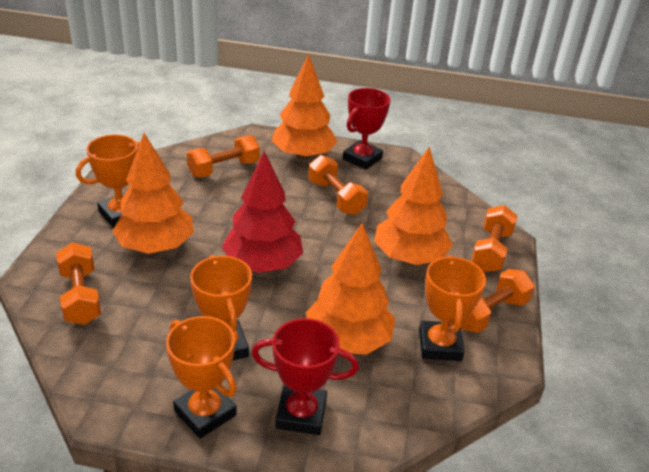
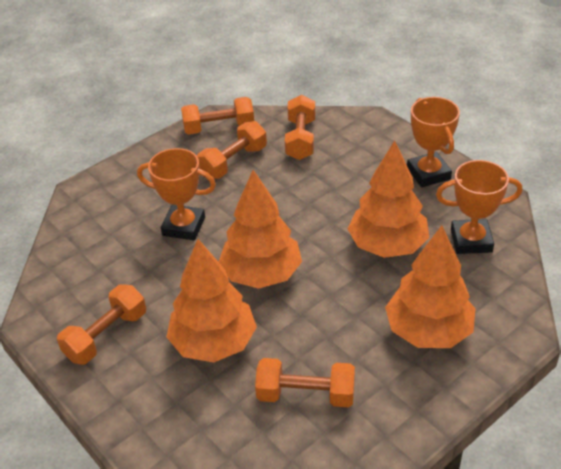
orange trophy: 4 -> 3
red tree: 1 -> 0
red trophy: 2 -> 0

